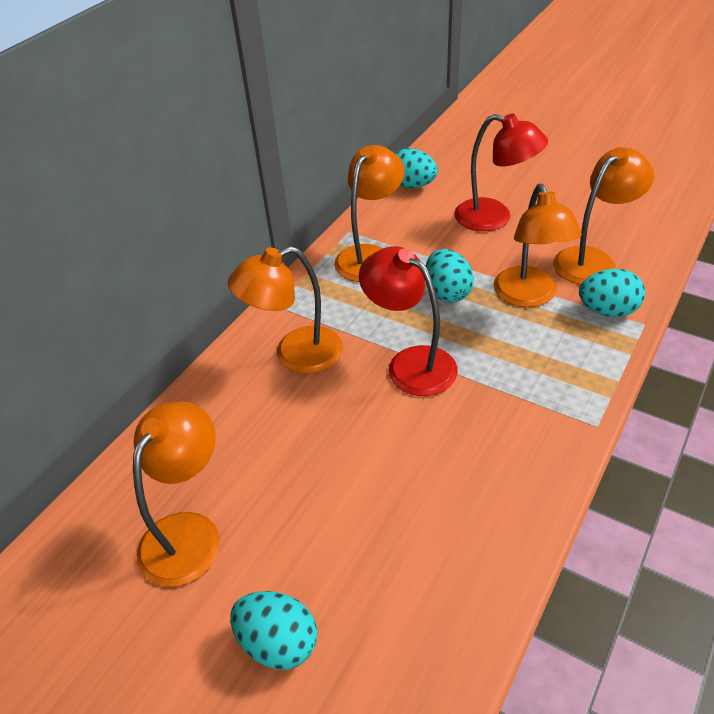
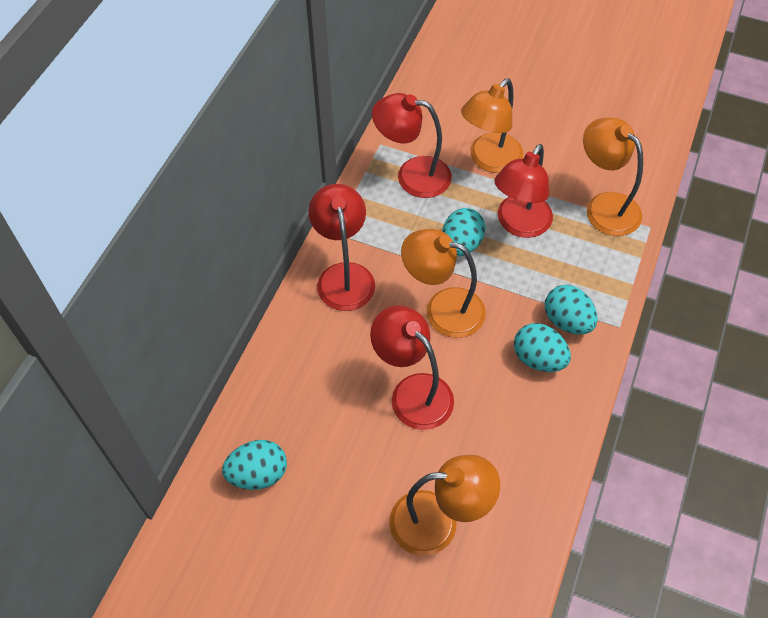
orange lamp: 5 -> 4
red lamp: 2 -> 4

